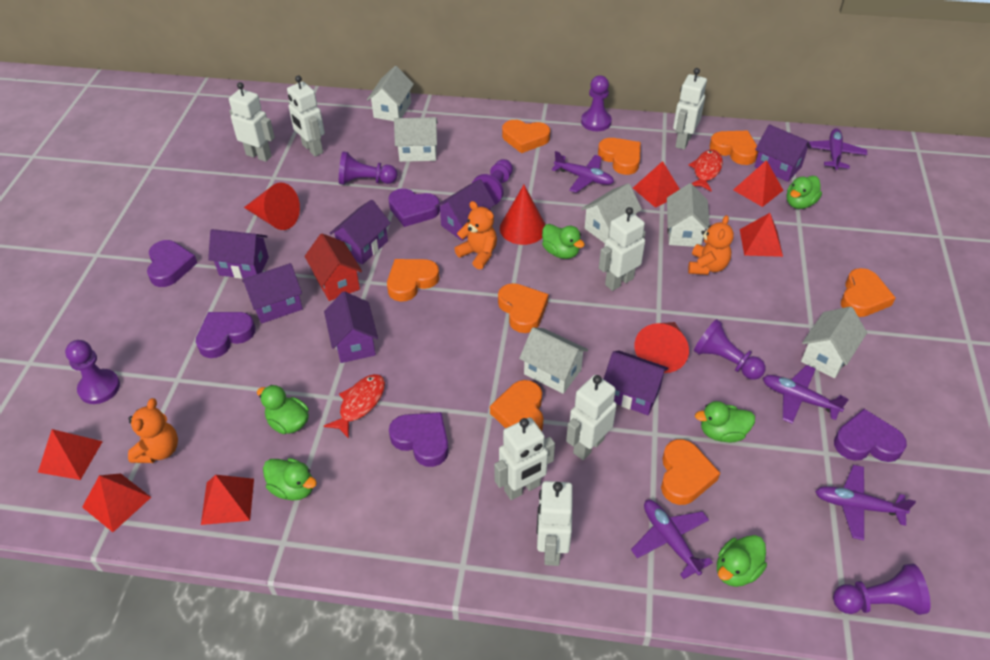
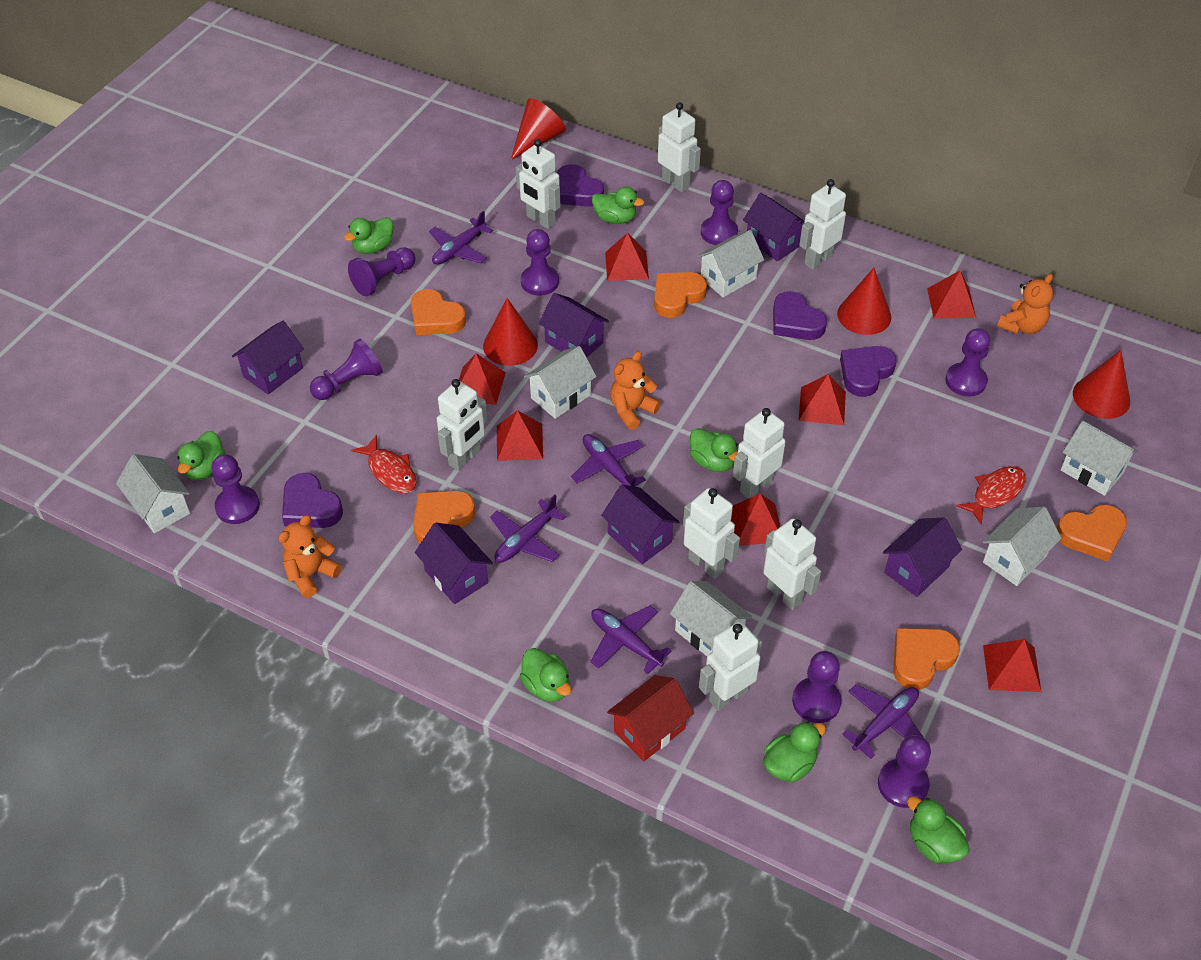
green duck: 6 -> 7
orange heart: 8 -> 5
purple heart: 5 -> 4
purple house: 7 -> 6
purple pawn: 6 -> 8
red cone: 3 -> 4
red pyramid: 6 -> 7
white robot: 7 -> 8

